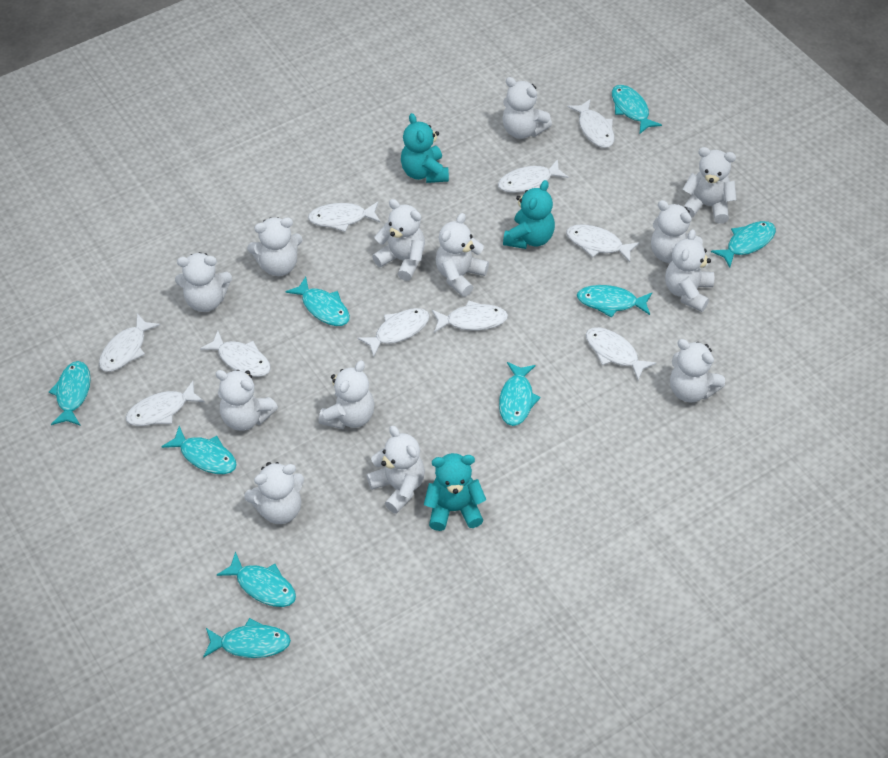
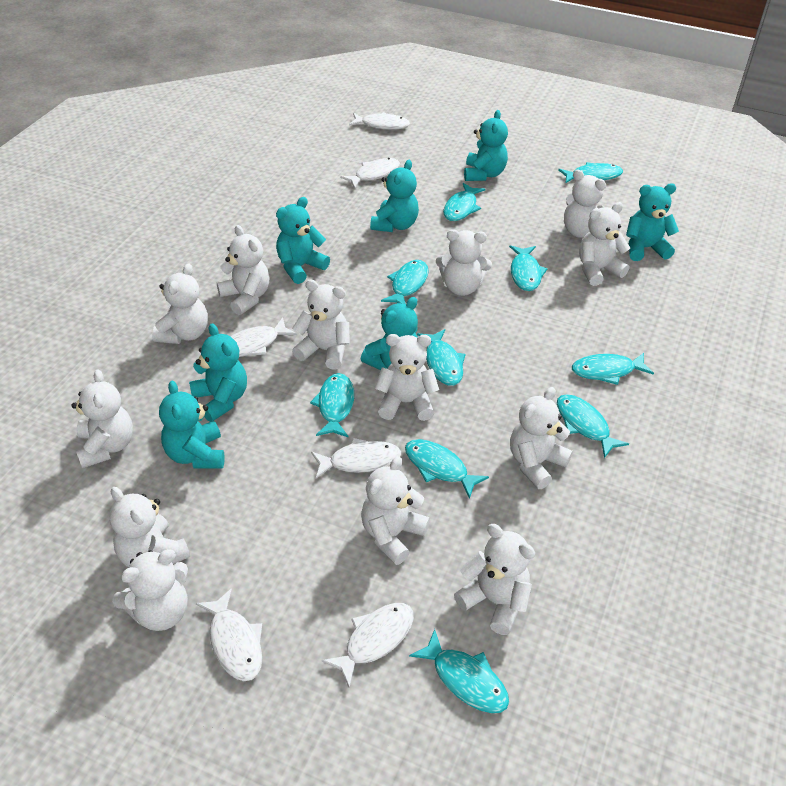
turquoise fish: 9 -> 10
turquoise teddy bear: 3 -> 7
white fish: 10 -> 6

